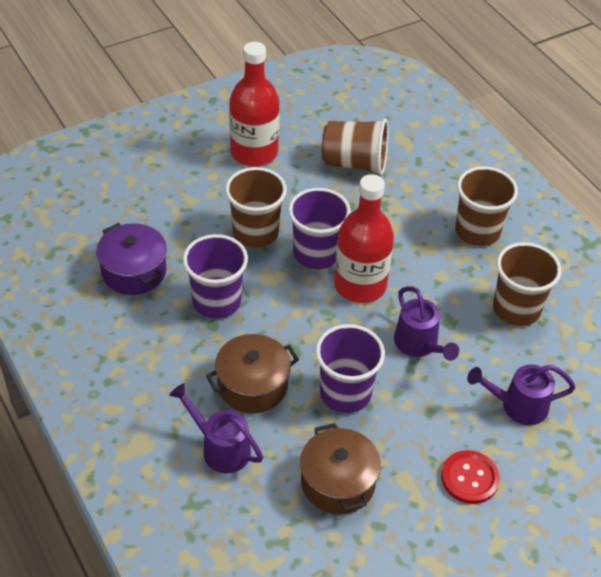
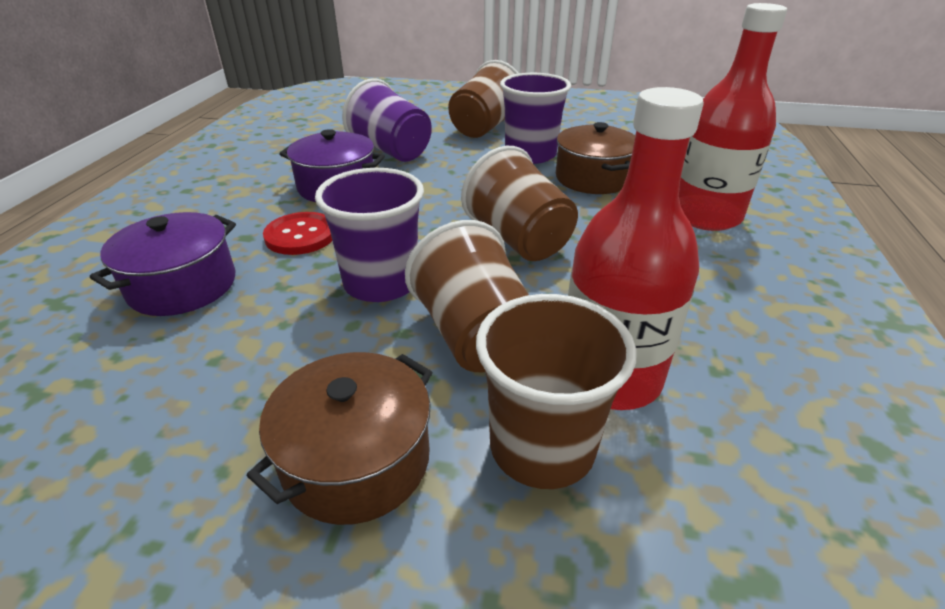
purple pot: 1 -> 2
purple watering can: 3 -> 0

